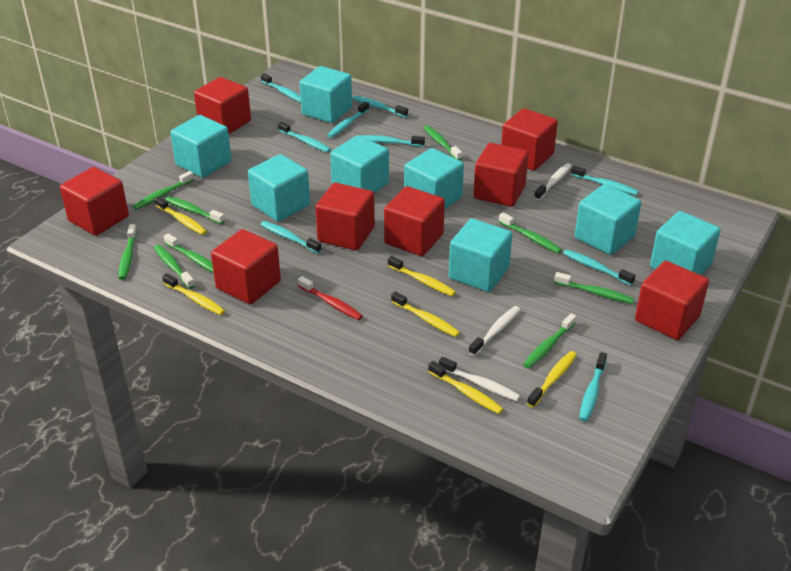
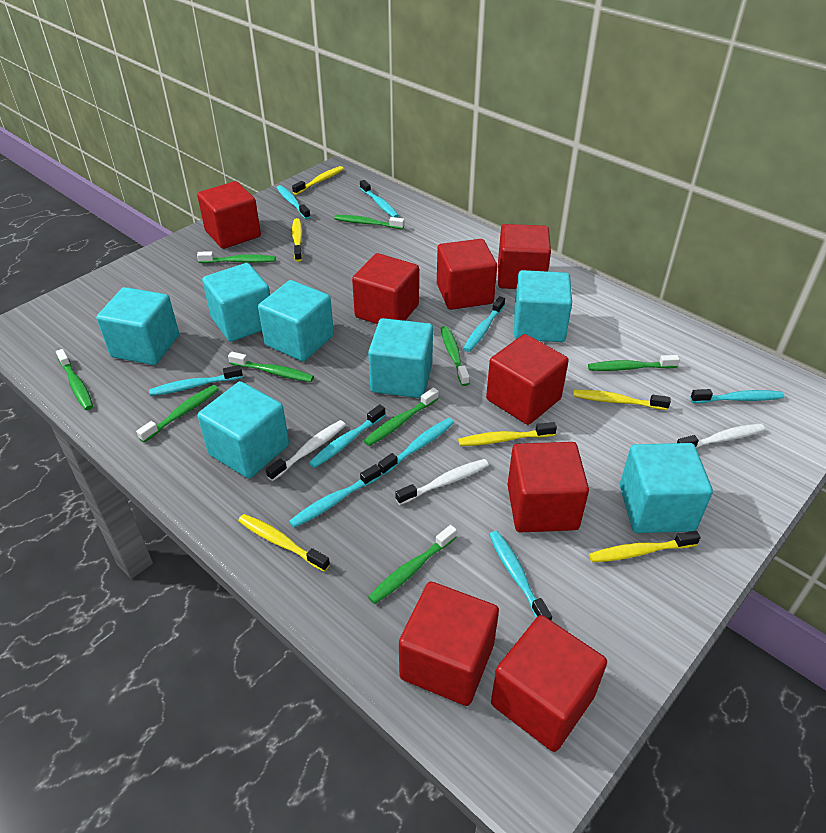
red toothbrush: 1 -> 0
turquoise cube: 8 -> 7

